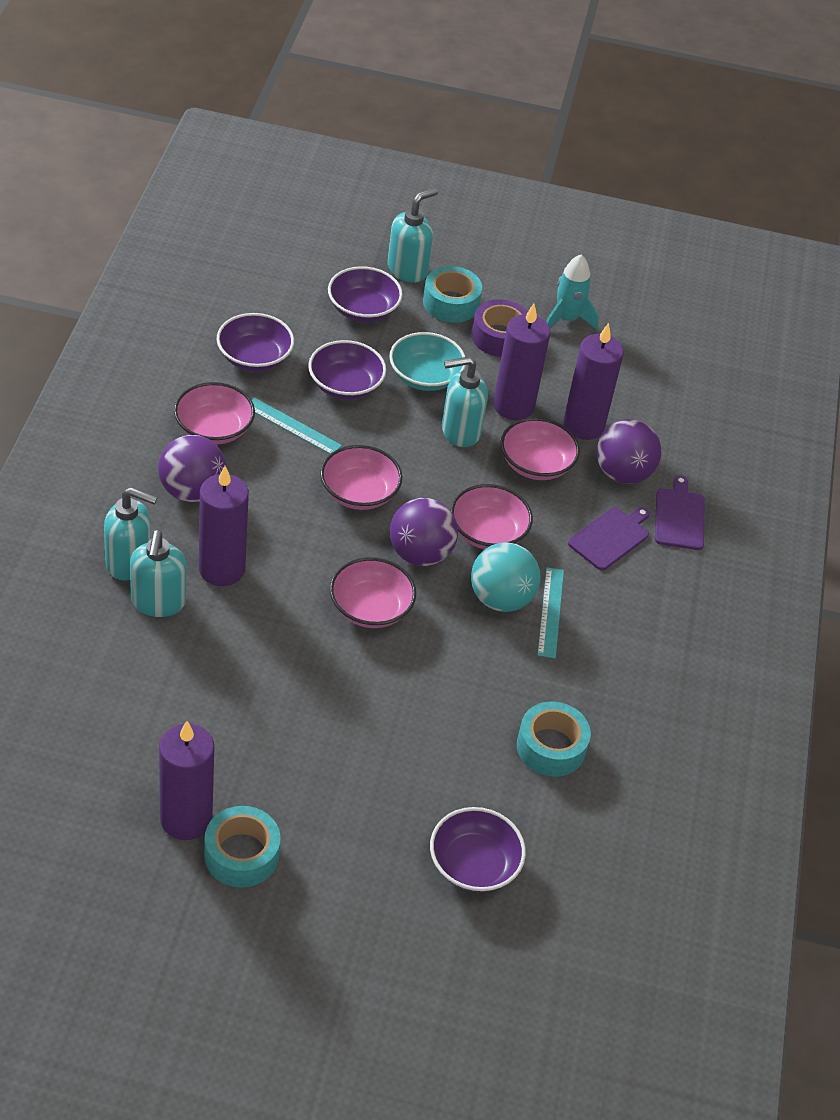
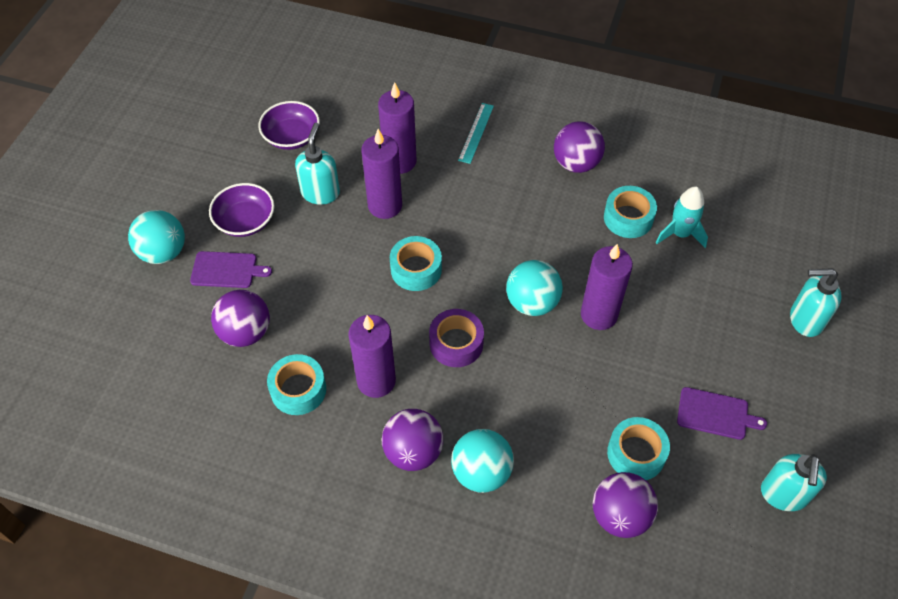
pink bowl: 5 -> 0
purple ball: 3 -> 4
purple bowl: 4 -> 2
turquoise ball: 1 -> 3
turquoise bowl: 1 -> 0
turquoise ruler: 2 -> 1
turquoise soap dispenser: 4 -> 3
turquoise tape: 3 -> 4

